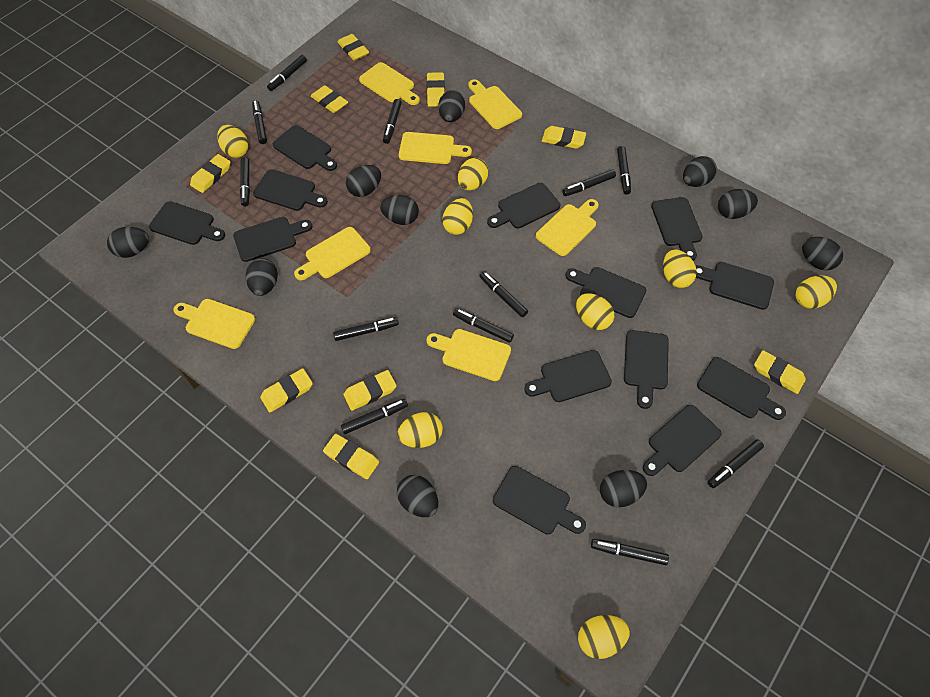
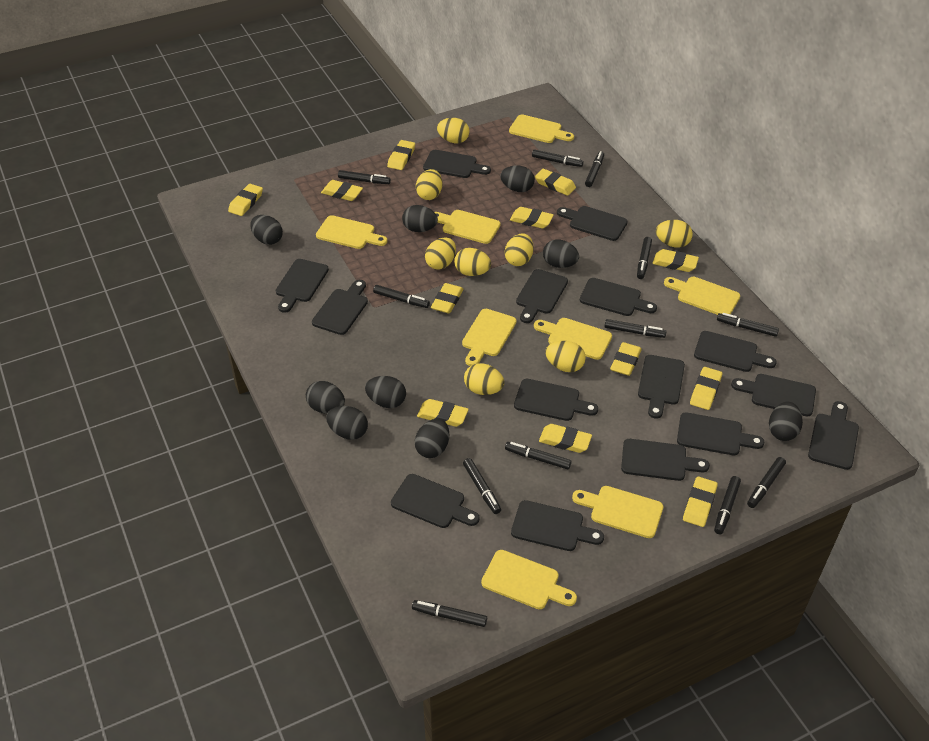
black cutting board: 13 -> 15
black egg: 10 -> 9
yellow cutting board: 7 -> 8
yellow eraser: 9 -> 12

